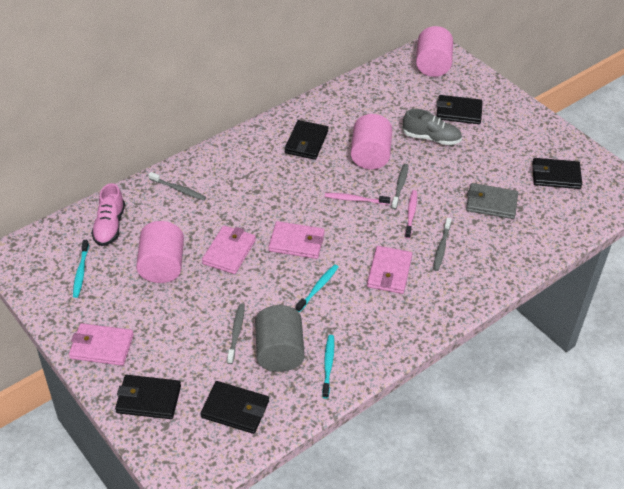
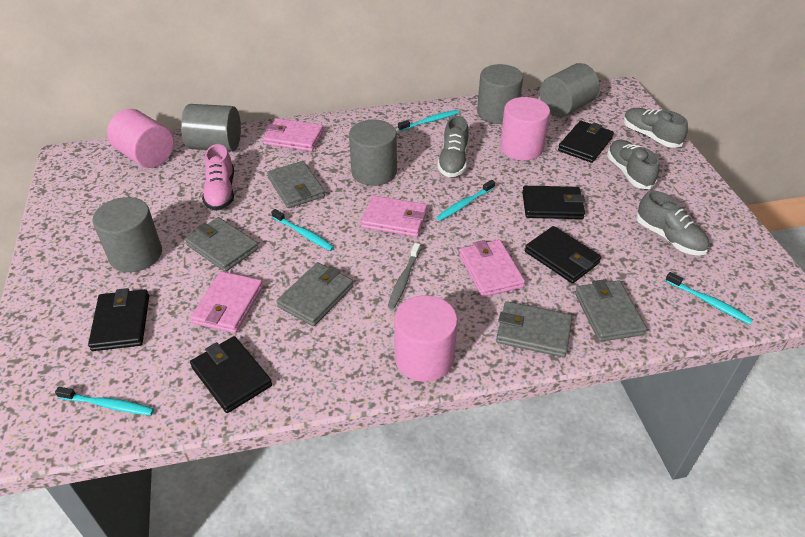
grey cylinder: 1 -> 5
grey shoe: 1 -> 4
grey toothbrush: 4 -> 1
grey wallet: 1 -> 5
pink toothbrush: 2 -> 0
turquoise toothbrush: 3 -> 5

